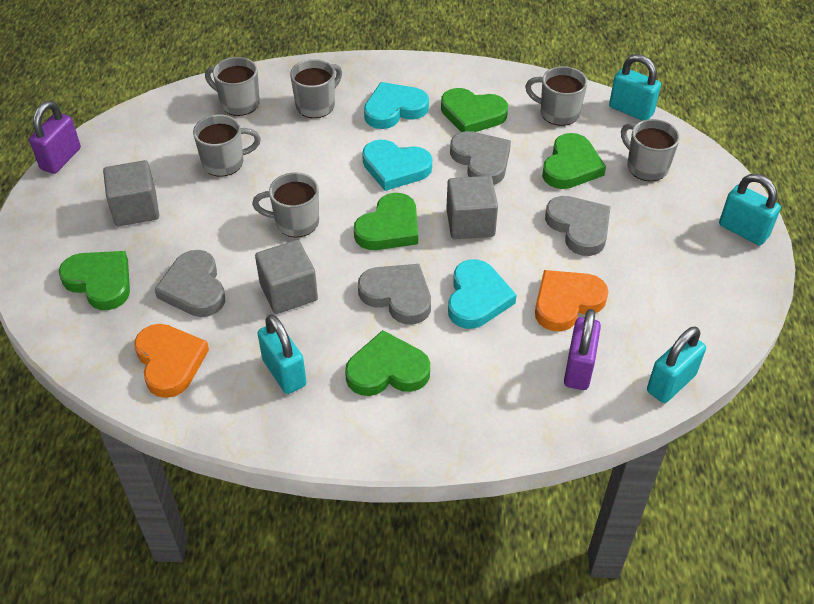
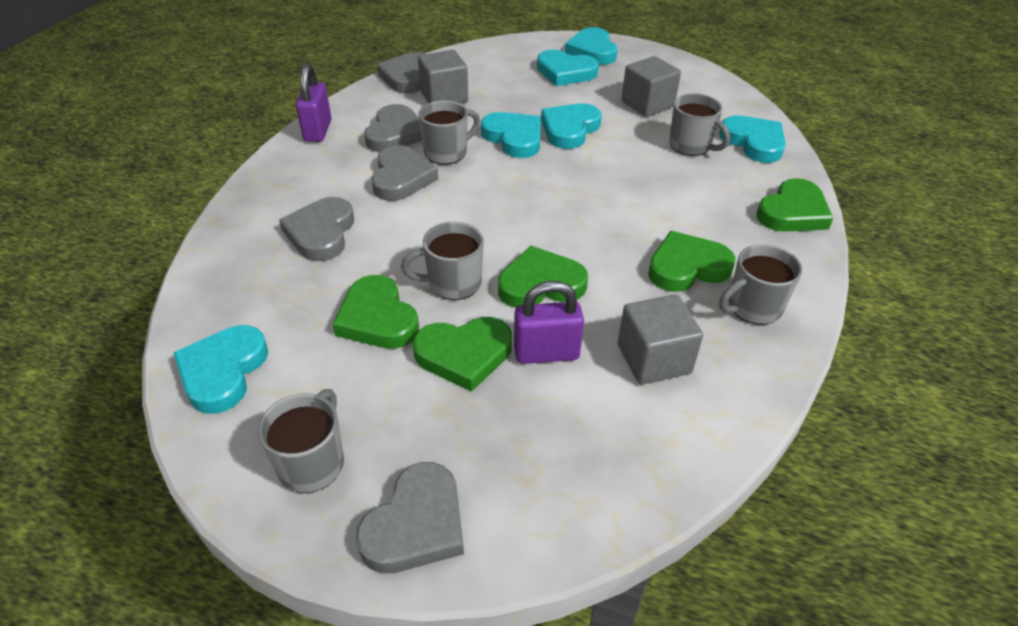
grey heart: 4 -> 5
grey mug: 6 -> 5
orange heart: 2 -> 0
turquoise heart: 3 -> 6
turquoise padlock: 4 -> 0

